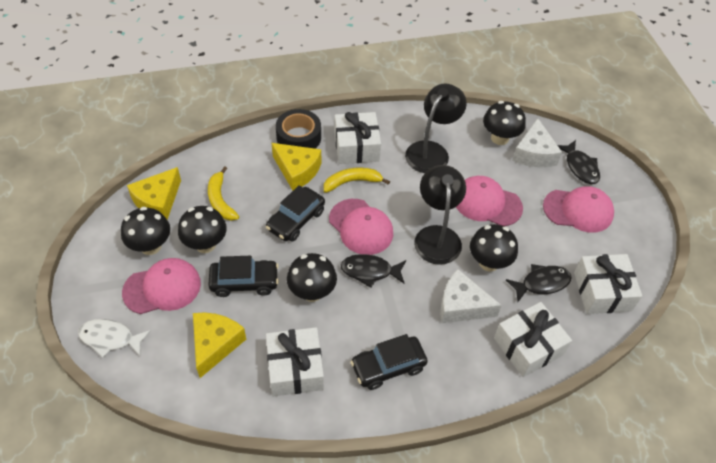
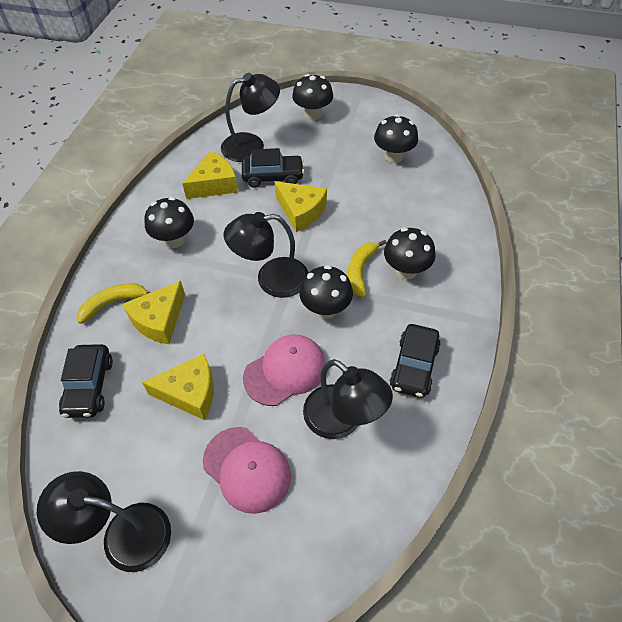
black fish: 3 -> 0
black lamp: 2 -> 4
black tape: 1 -> 0
pink cap: 4 -> 2
white cheese: 2 -> 0
white fish: 1 -> 0
white gift: 4 -> 0
yellow cheese: 3 -> 4

